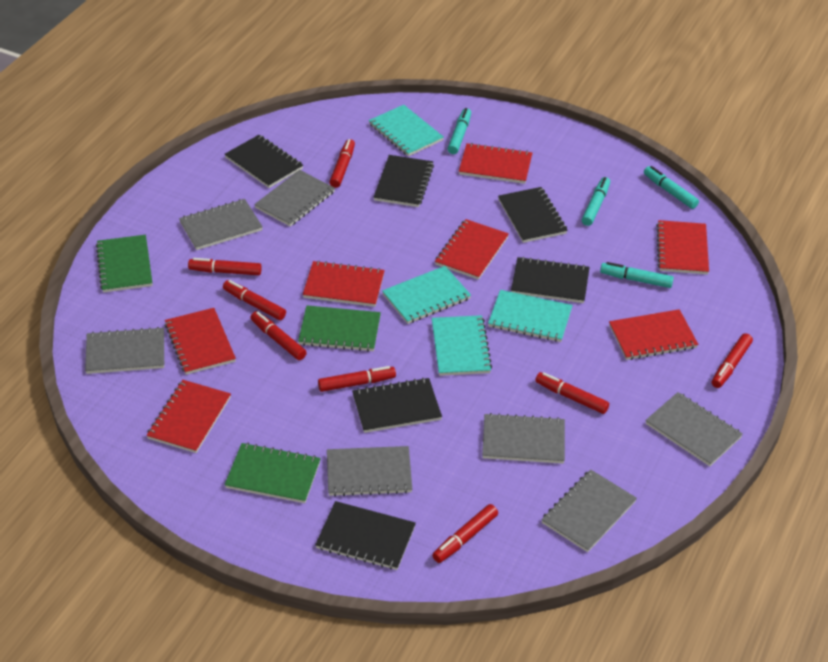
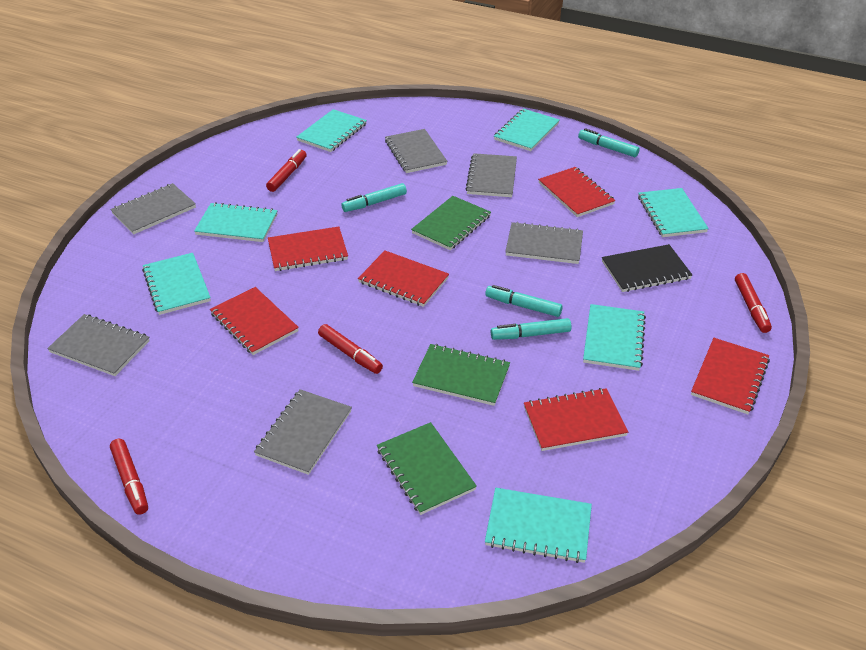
black notebook: 6 -> 1
grey notebook: 7 -> 6
red marker: 8 -> 4
red notebook: 7 -> 6
turquoise notebook: 4 -> 7

